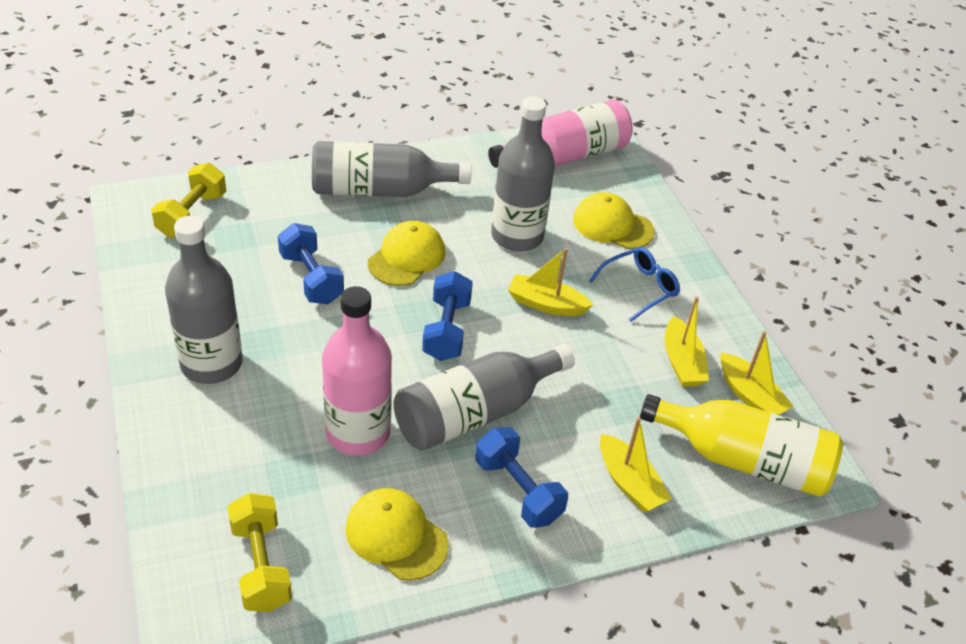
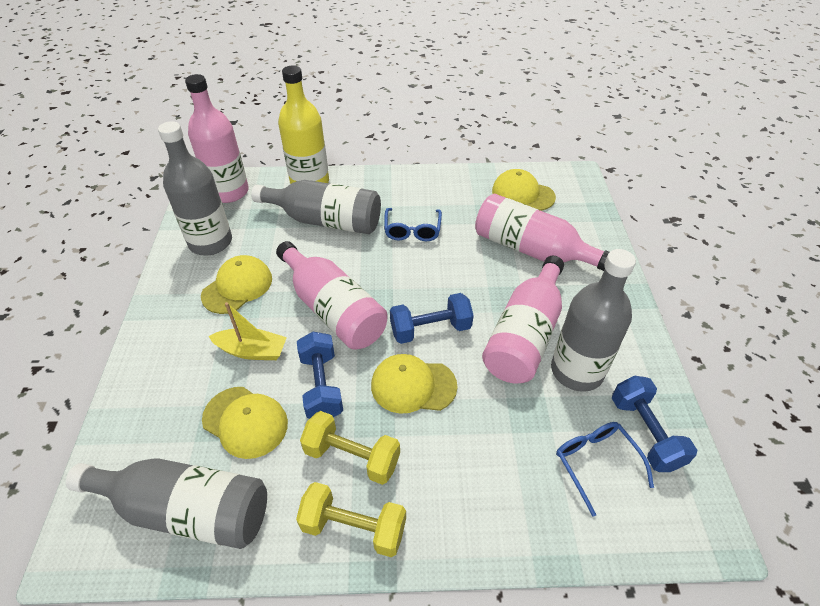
blue glasses: 1 -> 2
pink bottle: 2 -> 4
yellow boat: 4 -> 1
yellow cap: 3 -> 4

